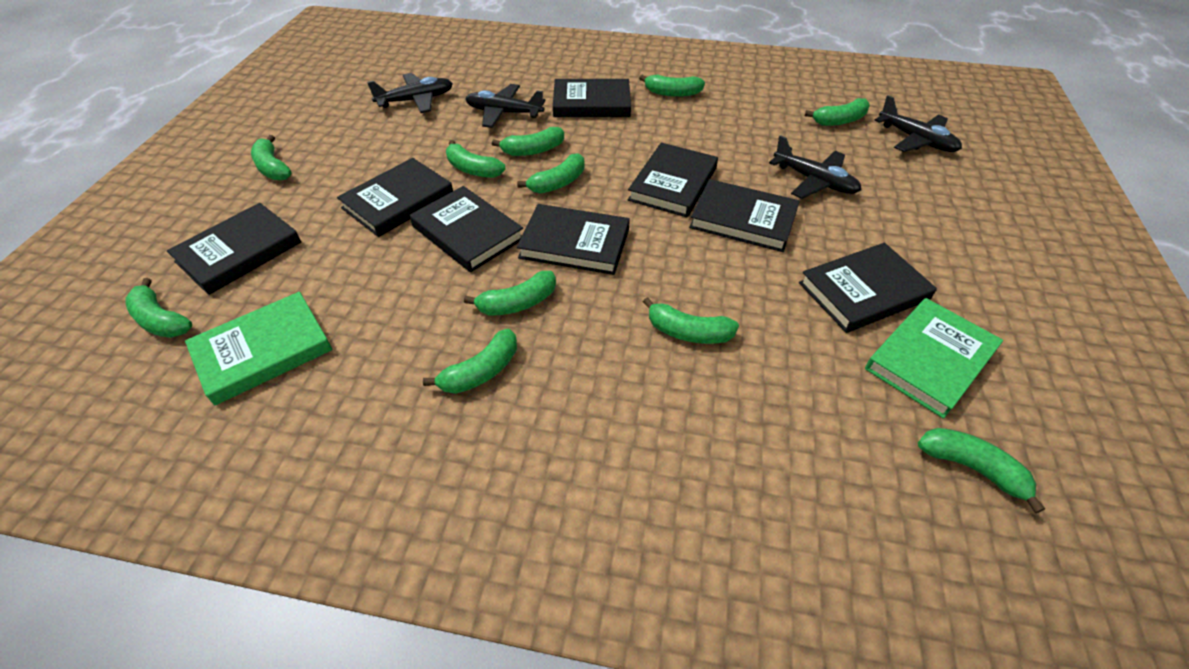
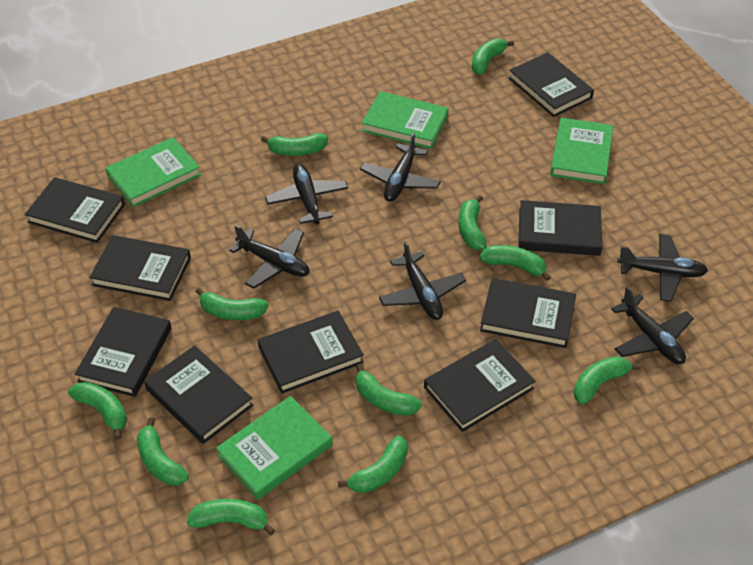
black book: 8 -> 9
black plane: 4 -> 6
green book: 2 -> 4

